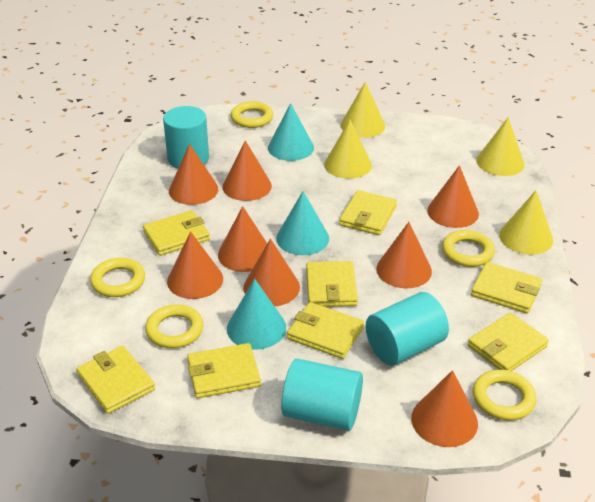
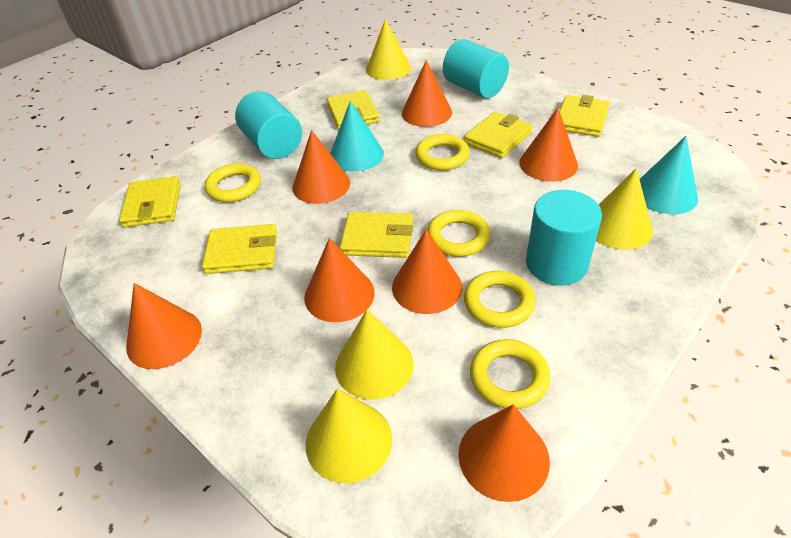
orange cone: 8 -> 7
turquoise cone: 3 -> 2
yellow wallet: 8 -> 6

